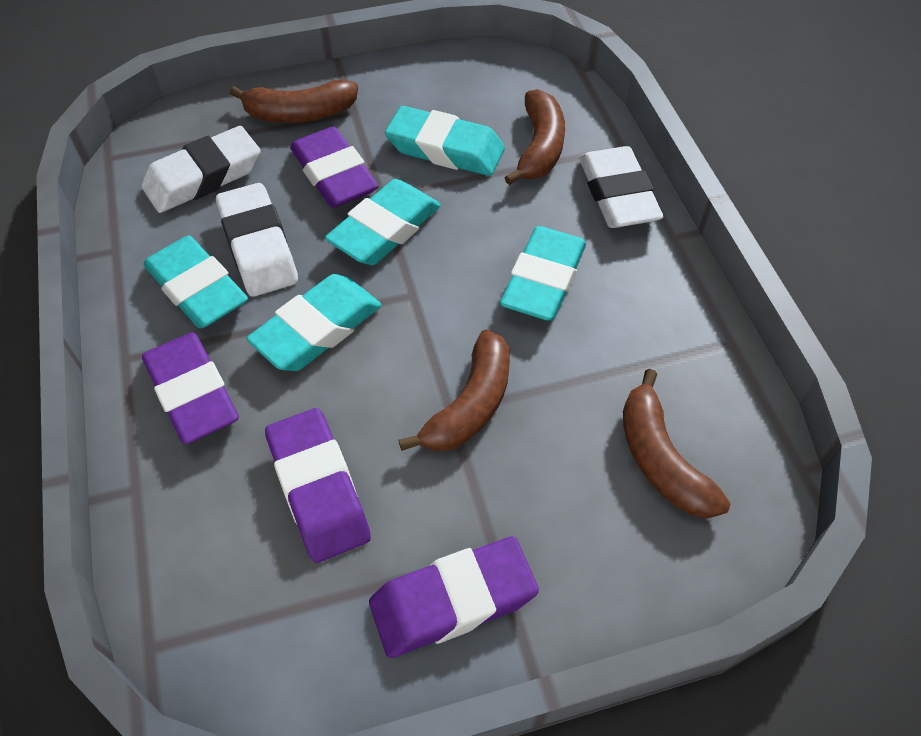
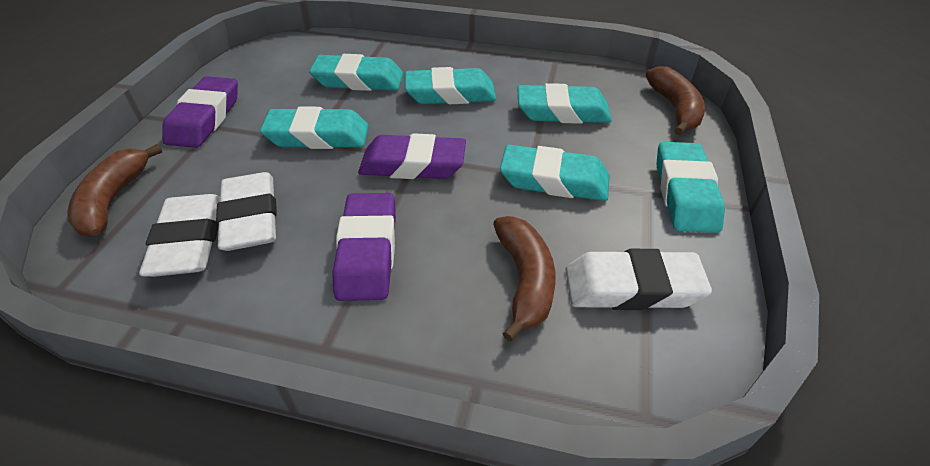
brown banana: 4 -> 3
purple eraser: 4 -> 3
turquoise eraser: 5 -> 6

